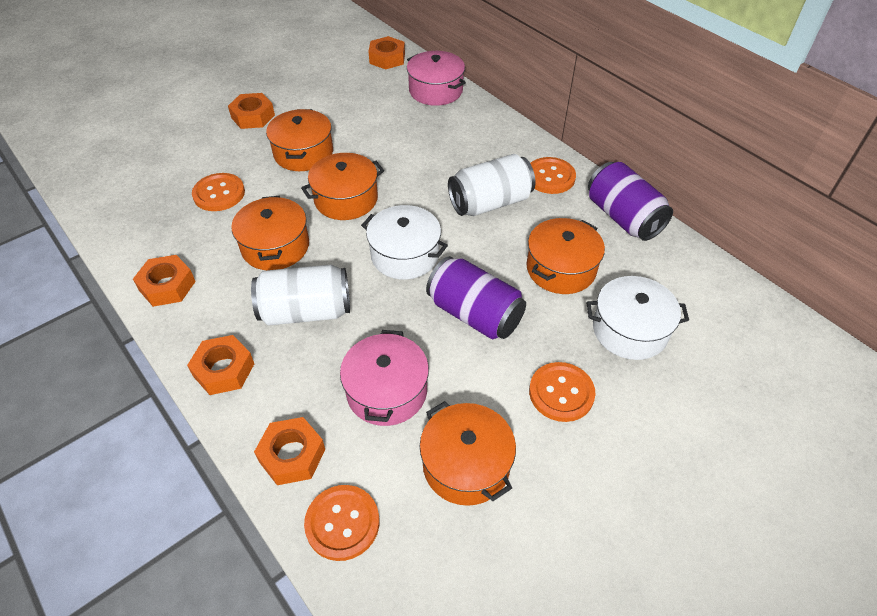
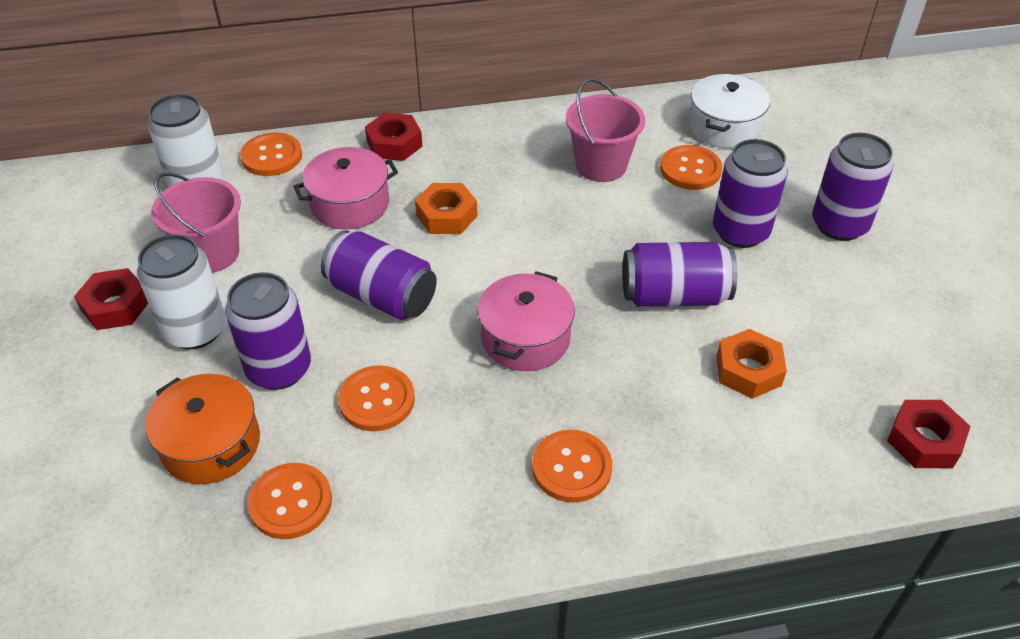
orange button: 4 -> 5
orange nut: 5 -> 2
orange pot: 5 -> 1
pink bucket: 0 -> 2
purple can: 2 -> 5
red nut: 0 -> 3
white pot: 2 -> 1

